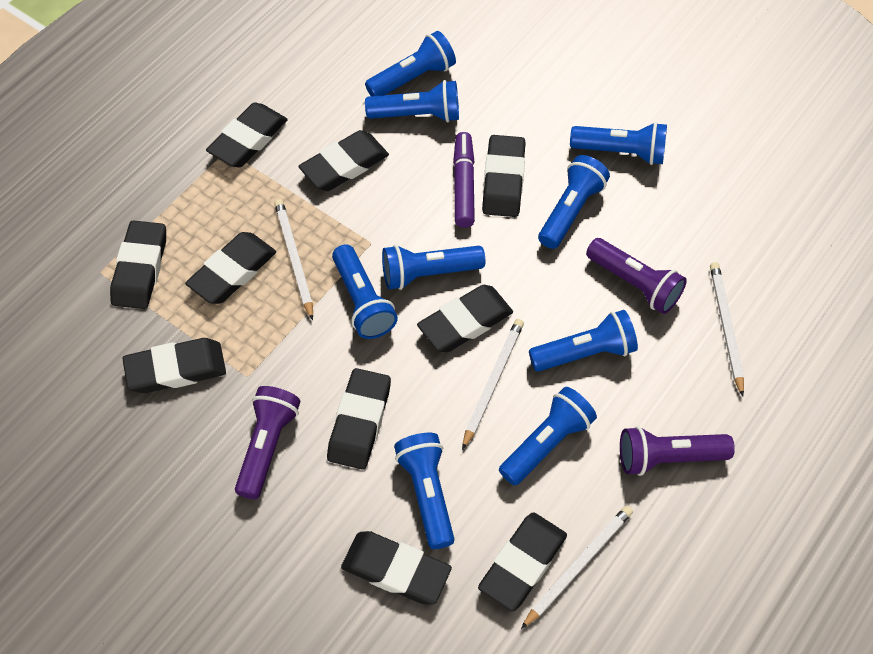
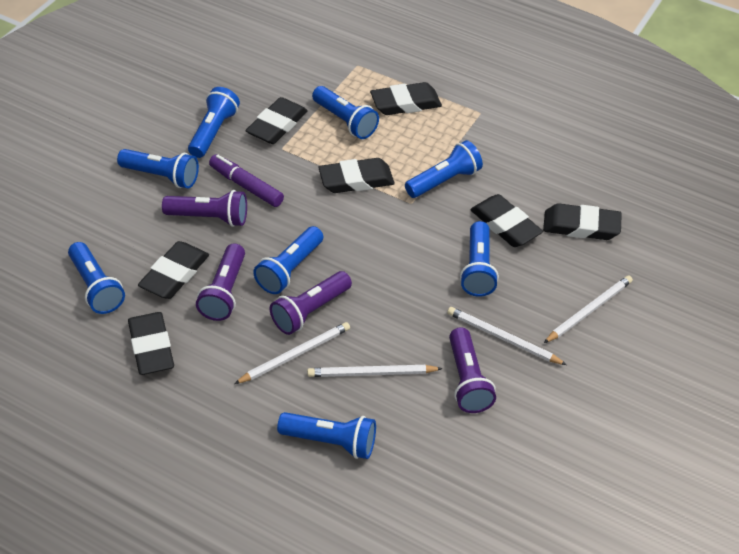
black eraser: 10 -> 7
blue flashlight: 9 -> 8
purple flashlight: 3 -> 4

